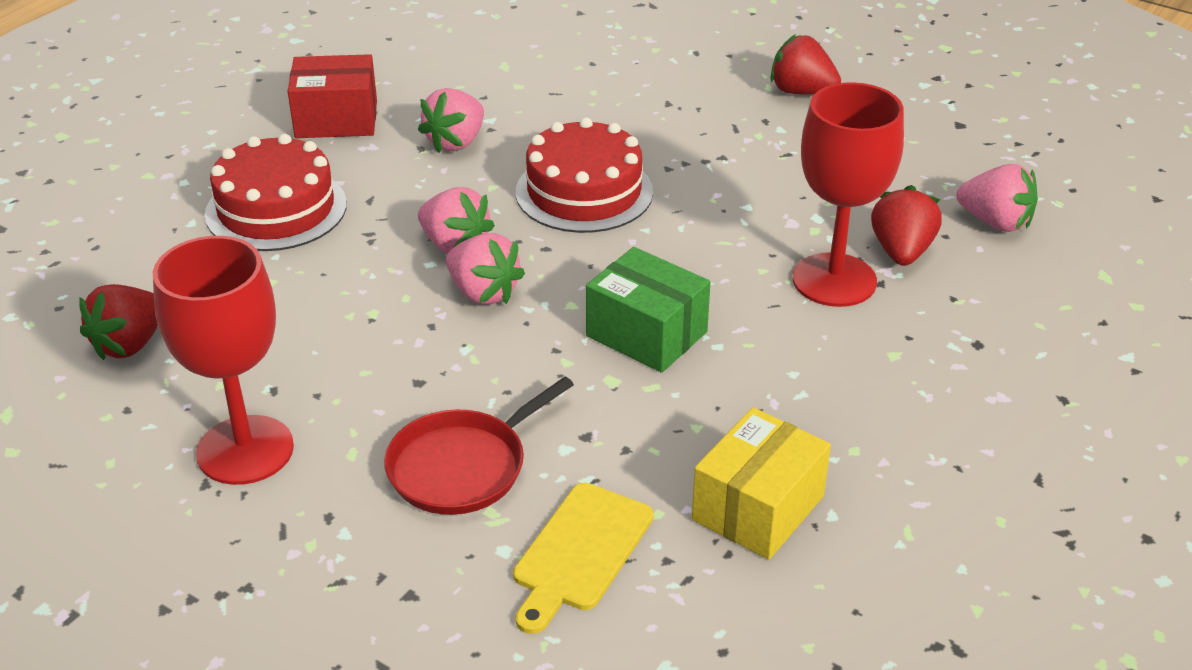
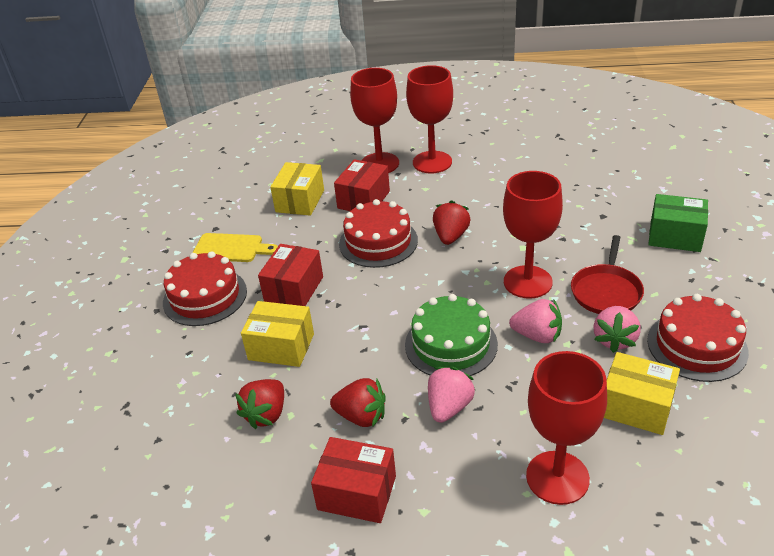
green cake: 0 -> 1
pink strawberry: 4 -> 3
red box: 1 -> 3
red cake: 2 -> 3
red goblet: 2 -> 4
yellow box: 1 -> 3

